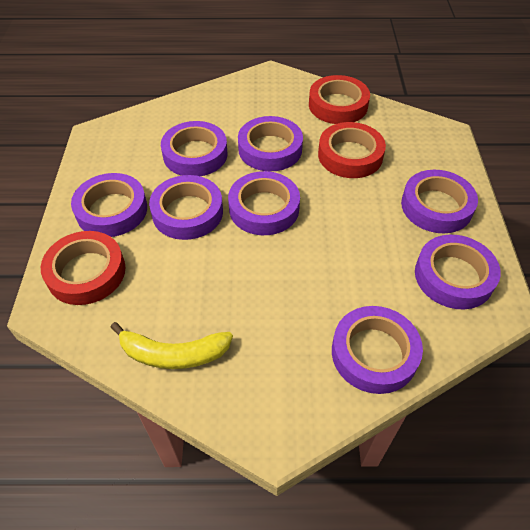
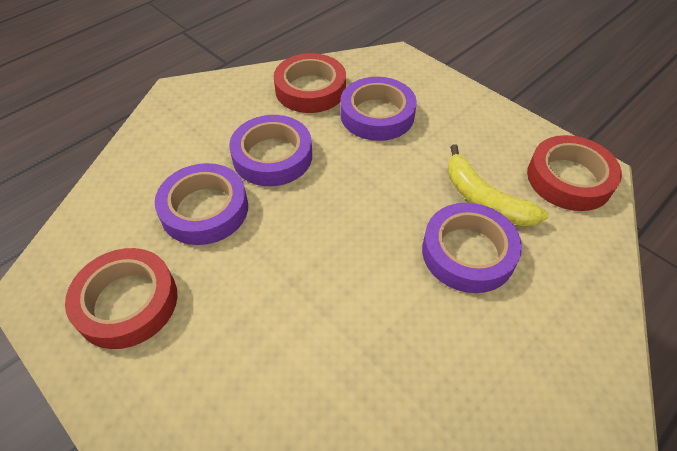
purple tape: 8 -> 4

